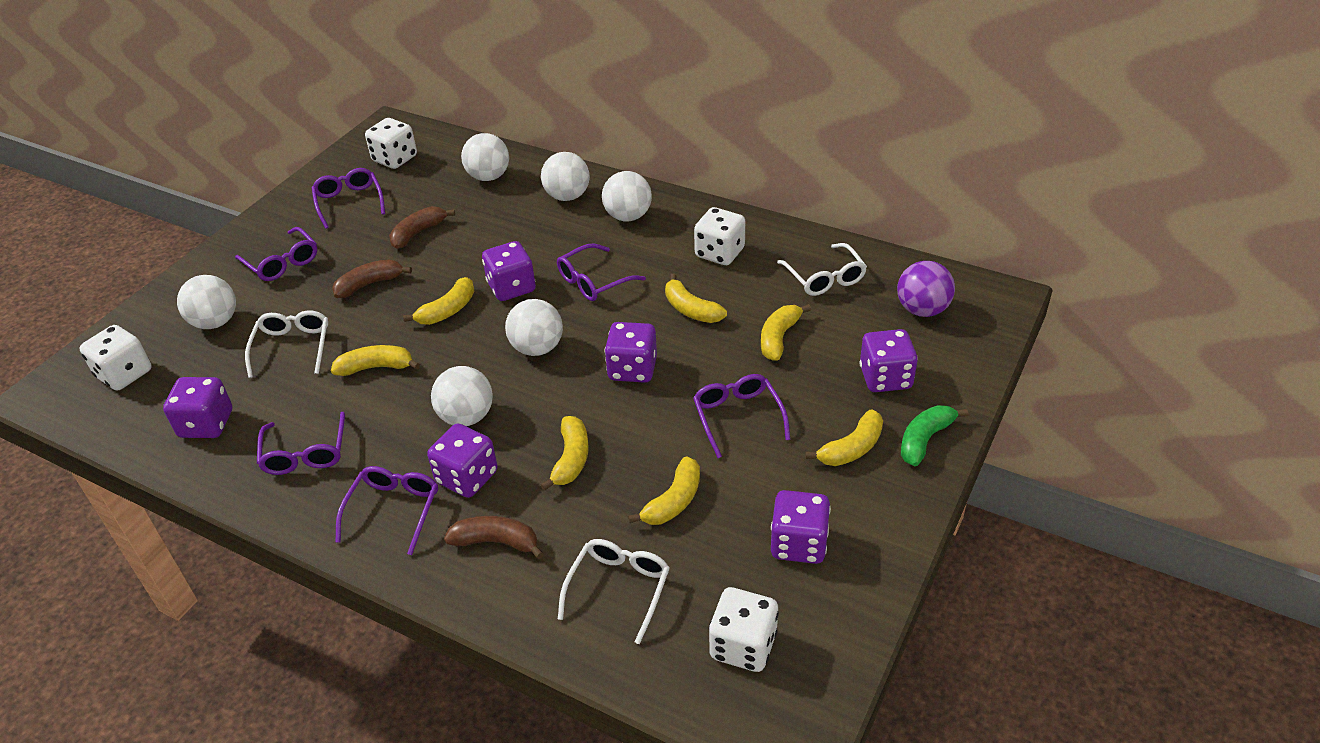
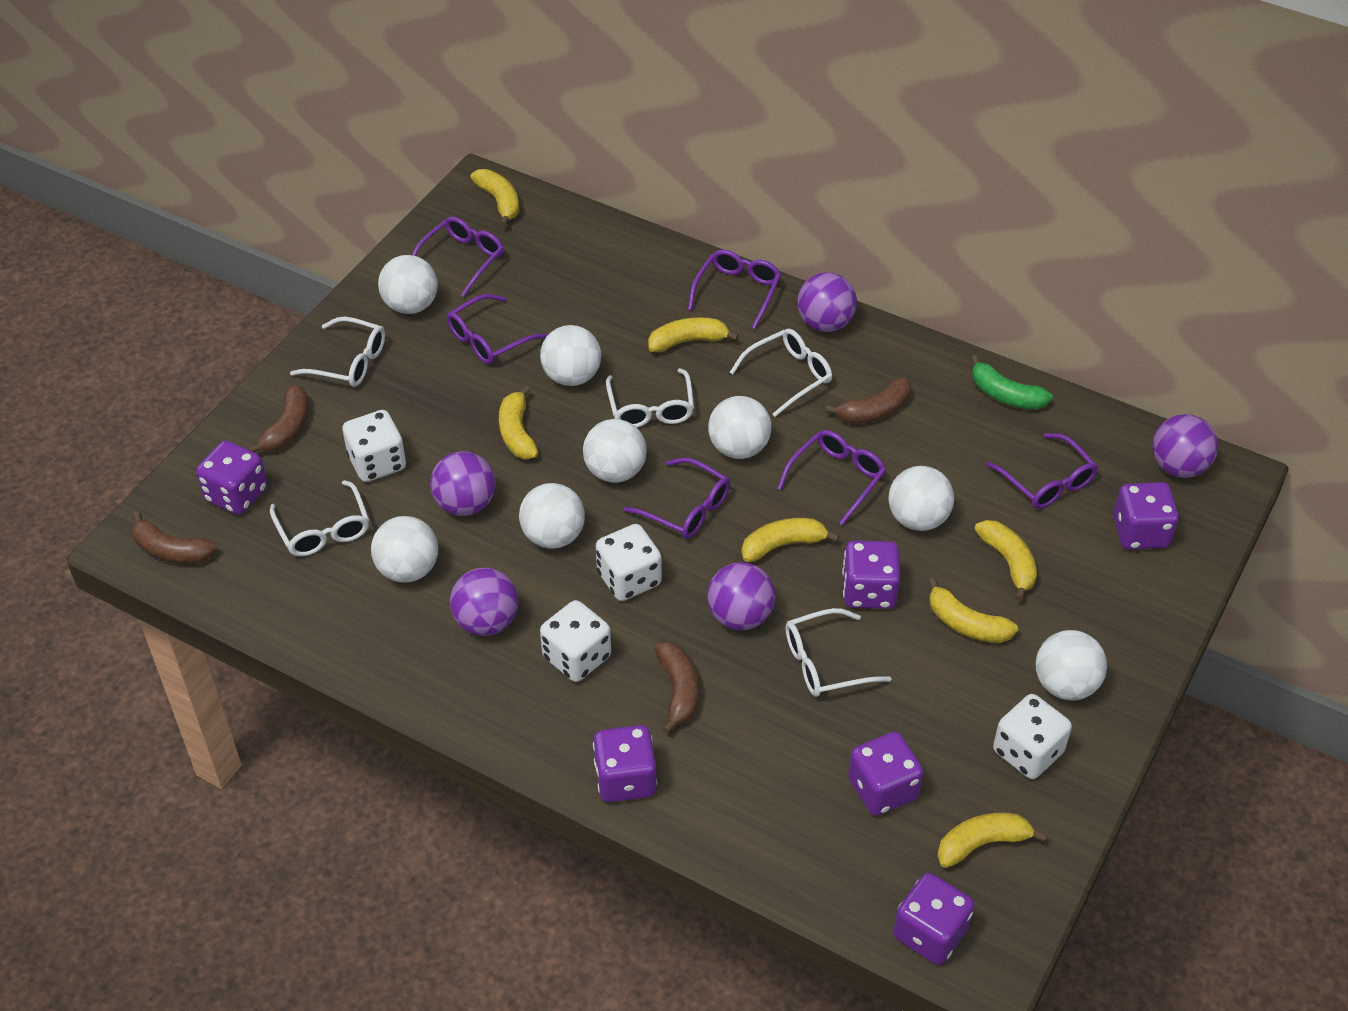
brown banana: 3 -> 4
purple ball: 1 -> 5
white ball: 6 -> 8
white glasses: 3 -> 5

